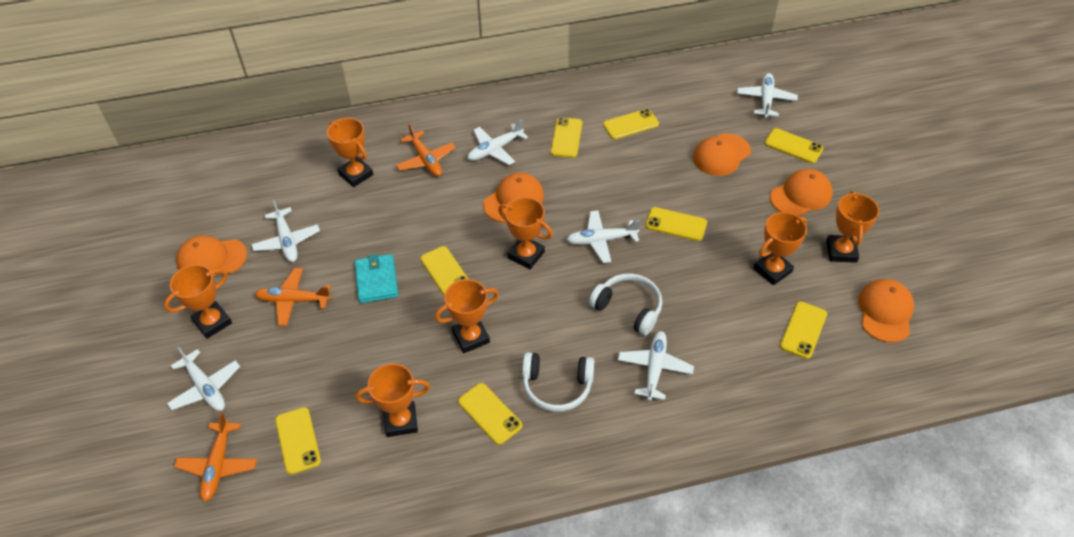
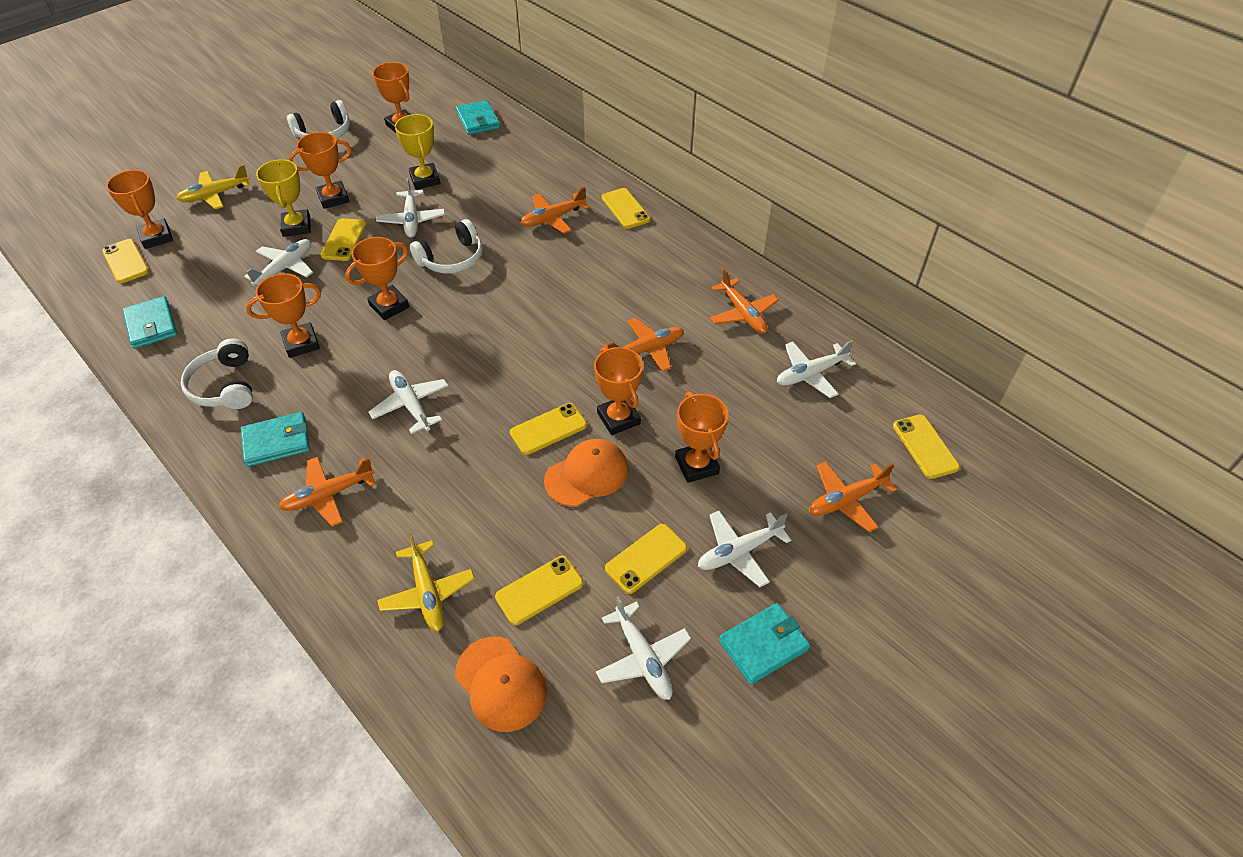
orange cap: 5 -> 2
orange plane: 3 -> 5
turquoise wallet: 1 -> 4
white headphones: 2 -> 3
yellow phone: 8 -> 7
yellow plane: 0 -> 2
yellow trophy: 0 -> 2

